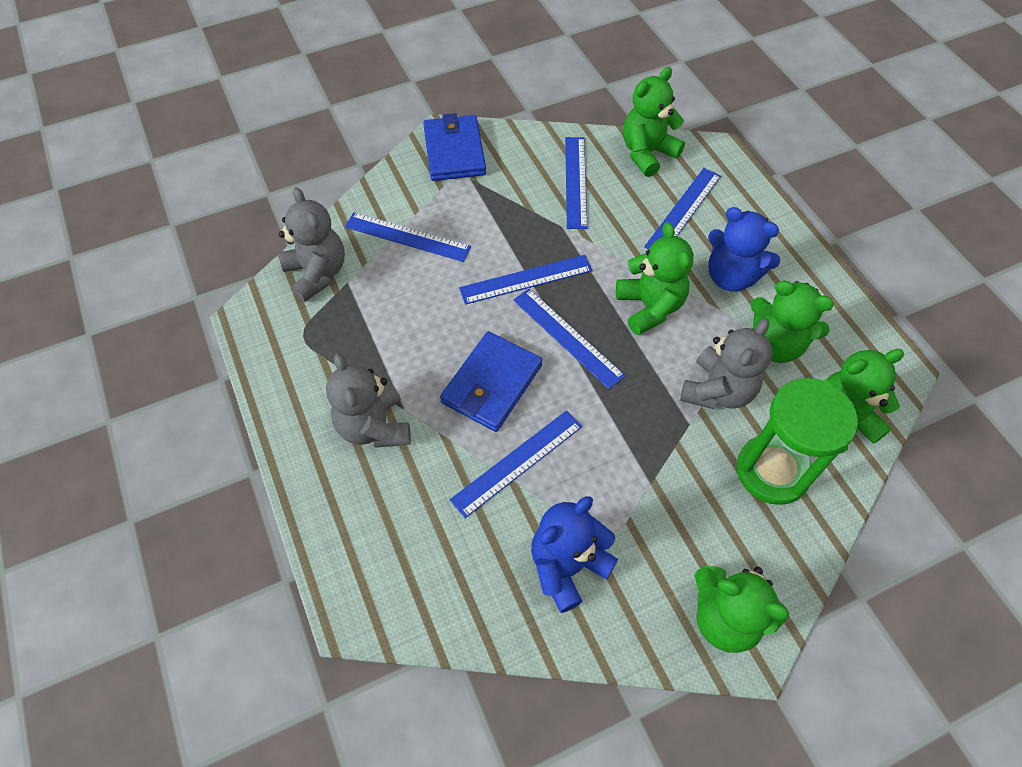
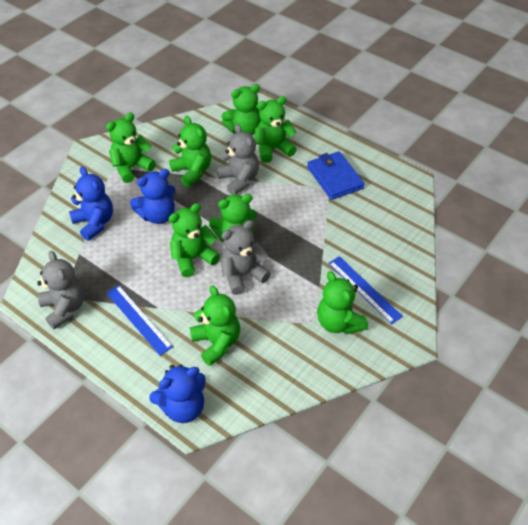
blue ruler: 6 -> 2
blue teddy bear: 2 -> 3
blue wallet: 2 -> 1
green hourglass: 1 -> 0
green teddy bear: 5 -> 8

